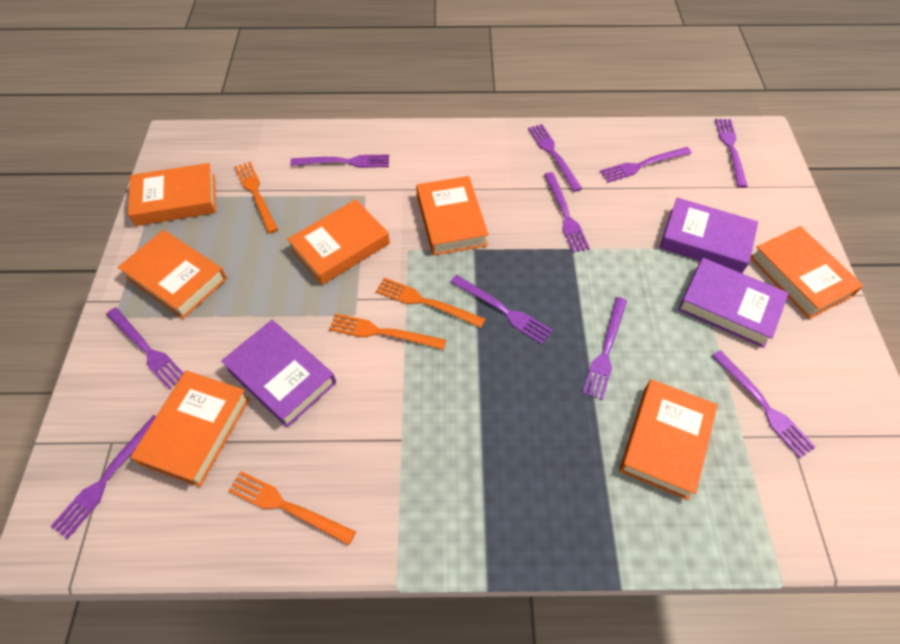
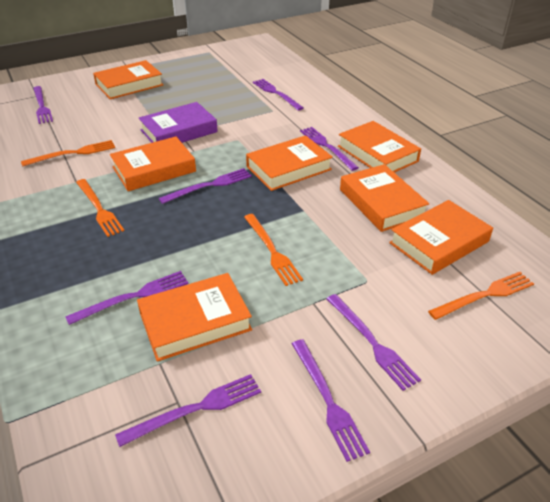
purple book: 3 -> 1
purple fork: 10 -> 8

